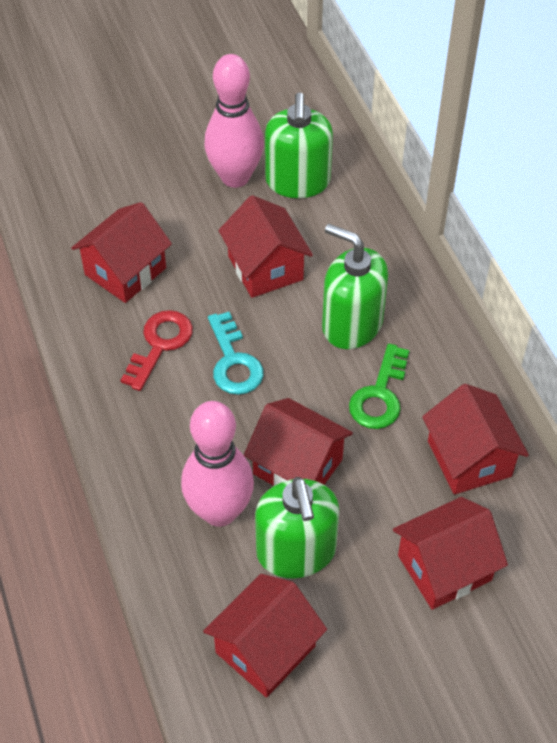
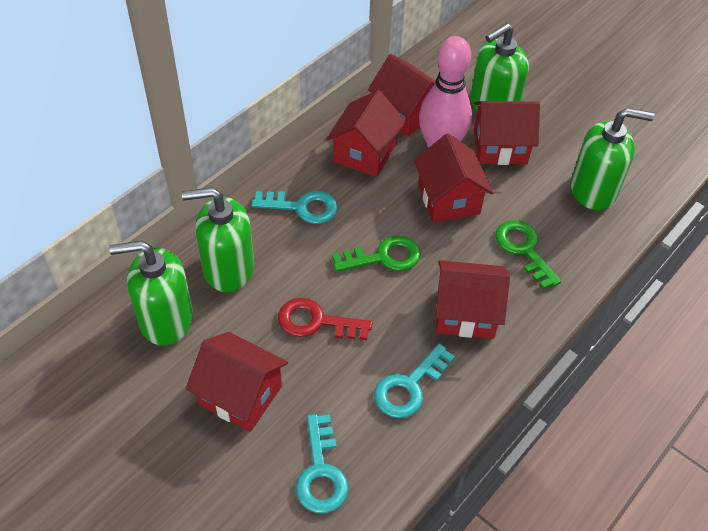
green key: 1 -> 2
green soap dispenser: 3 -> 4
pink bowling pin: 2 -> 1
turquoise key: 1 -> 3

